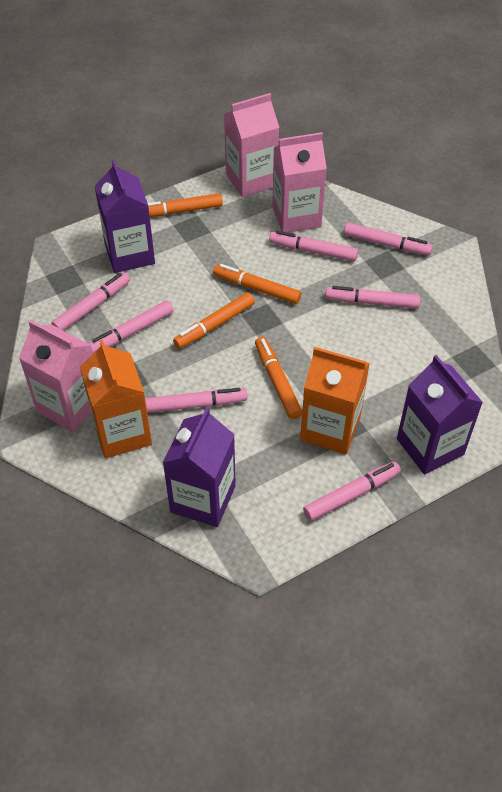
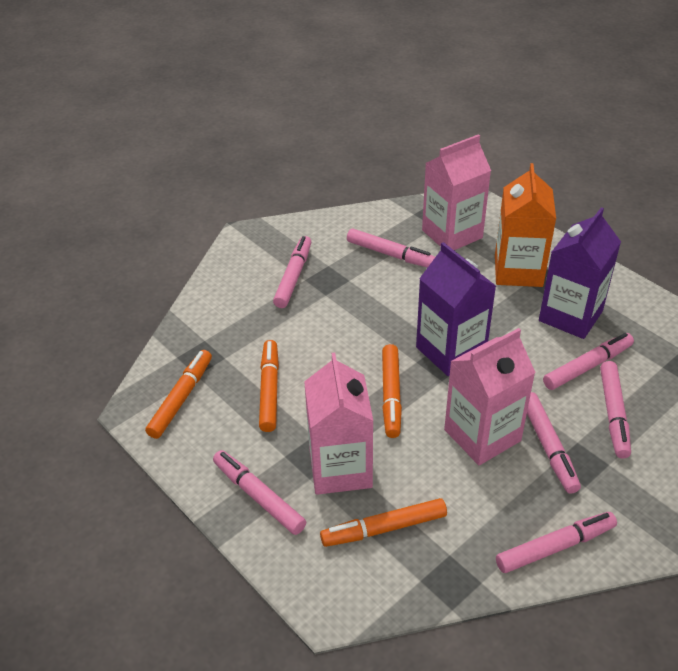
orange carton: 2 -> 1
purple carton: 3 -> 2

